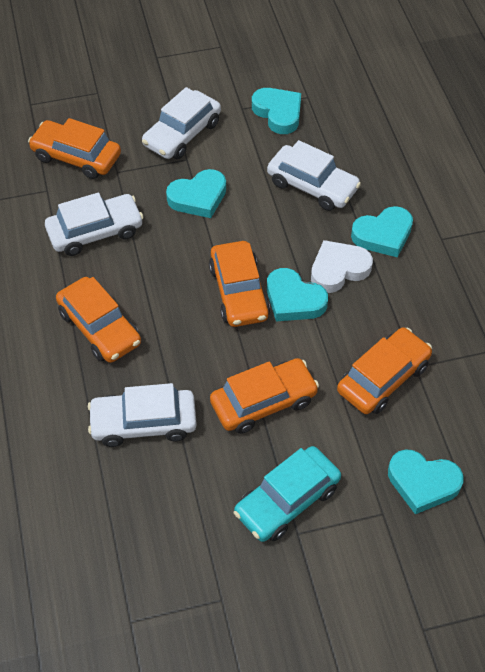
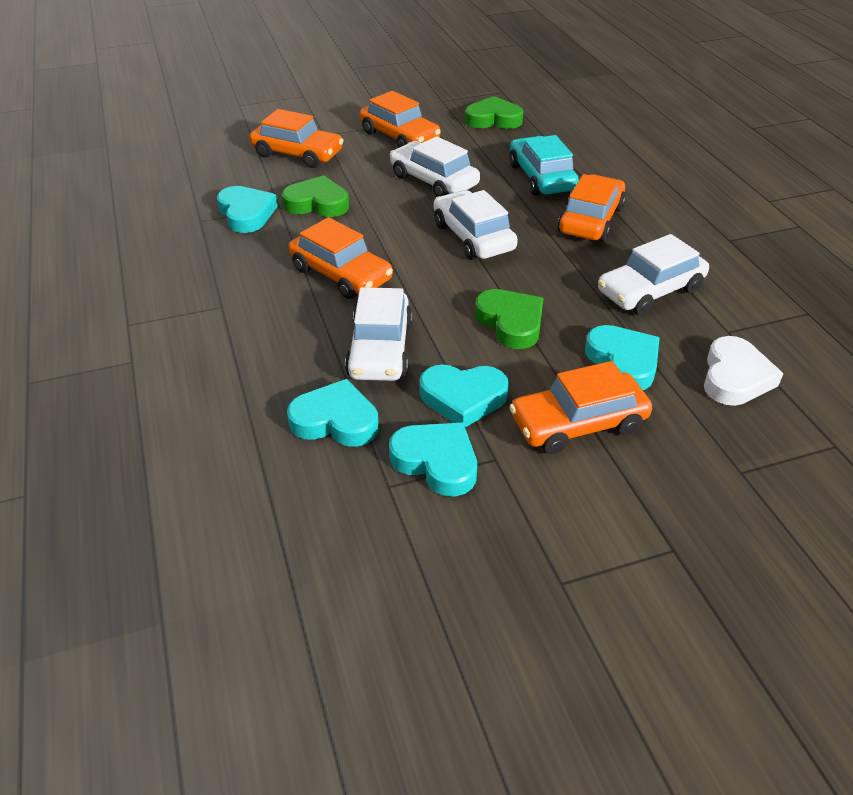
green heart: 0 -> 3

